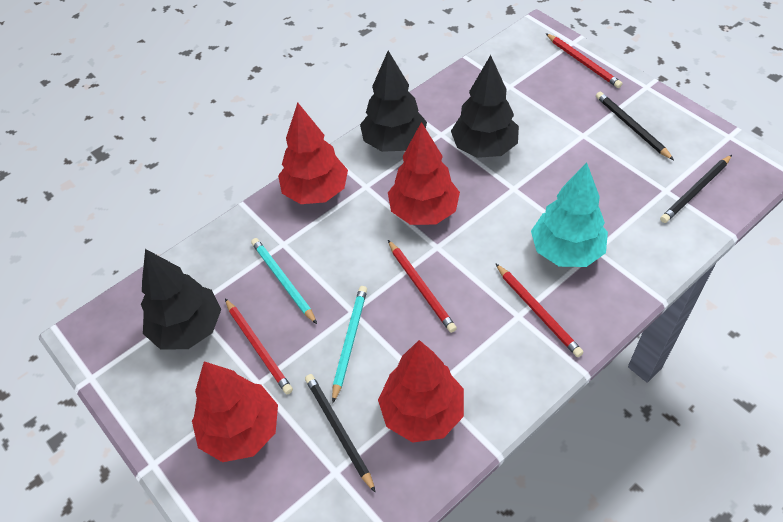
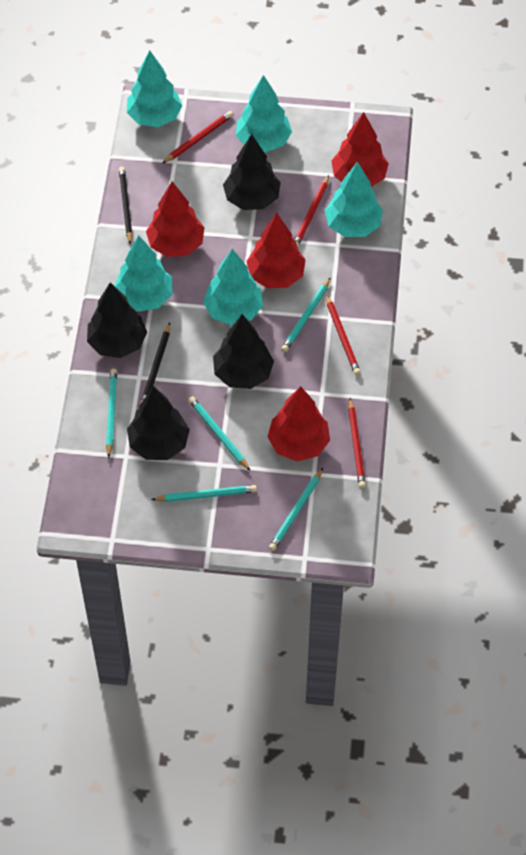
black pencil: 3 -> 2
black tree: 3 -> 4
turquoise pencil: 2 -> 5
turquoise tree: 1 -> 5

